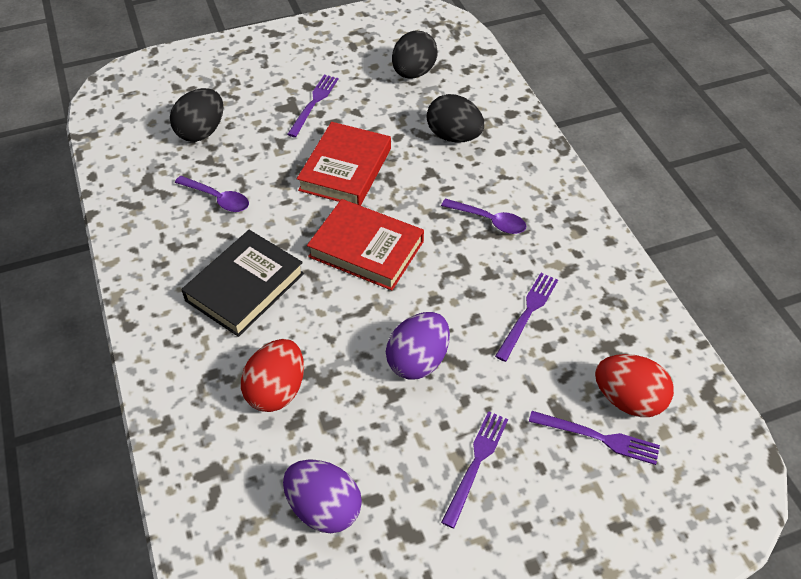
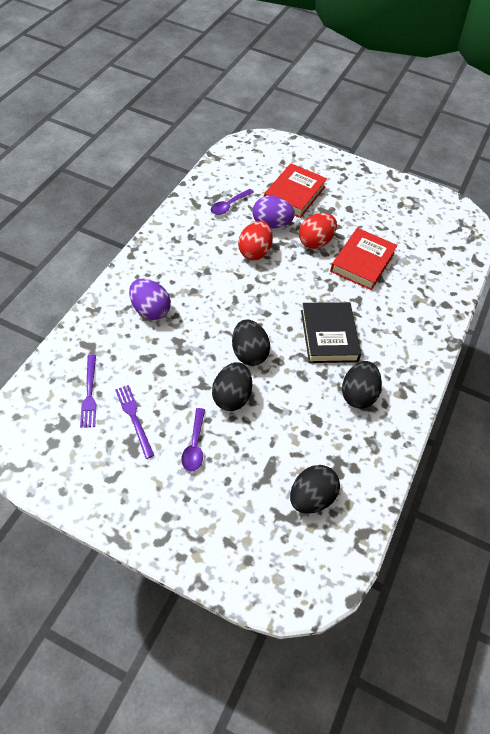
black egg: 3 -> 4
purple fork: 4 -> 2

